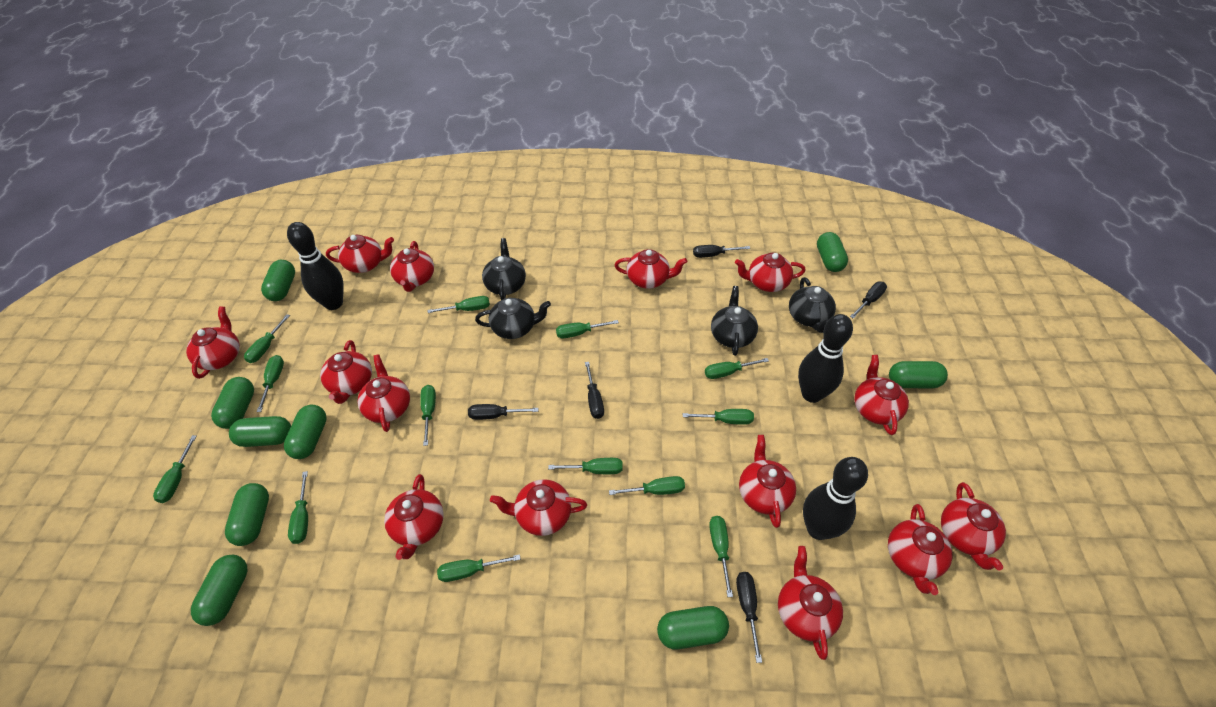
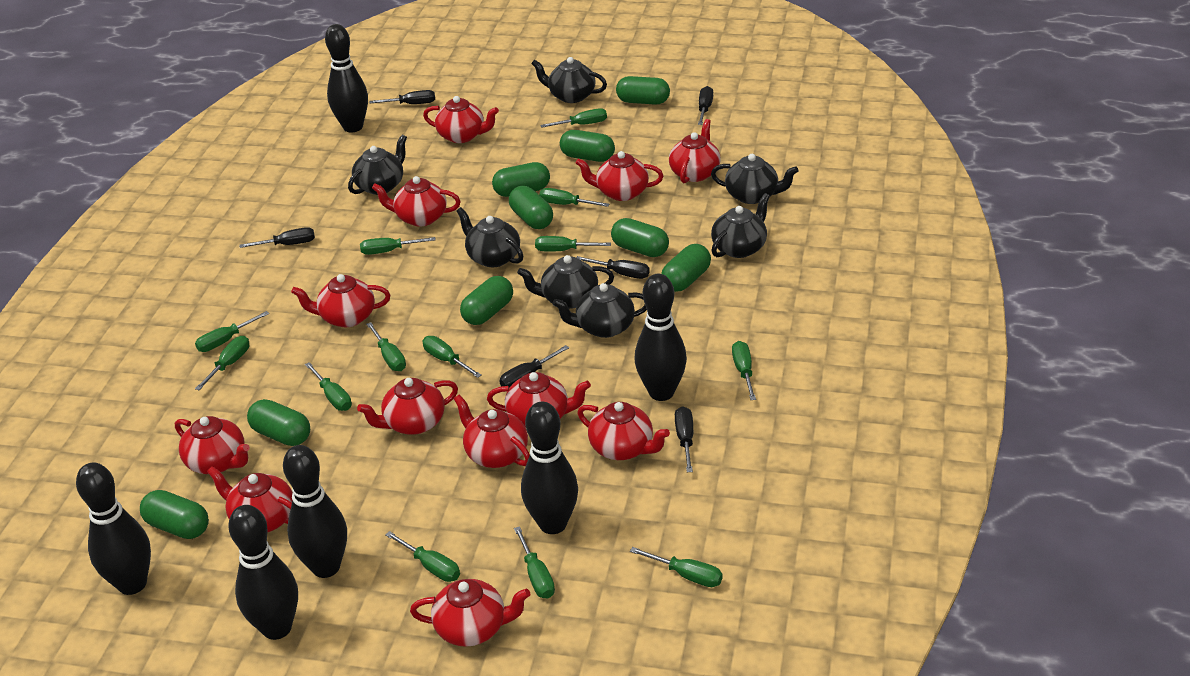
black bowling pin: 3 -> 6
black screwdriver: 5 -> 6
black teapot: 4 -> 7
red teapot: 14 -> 12

